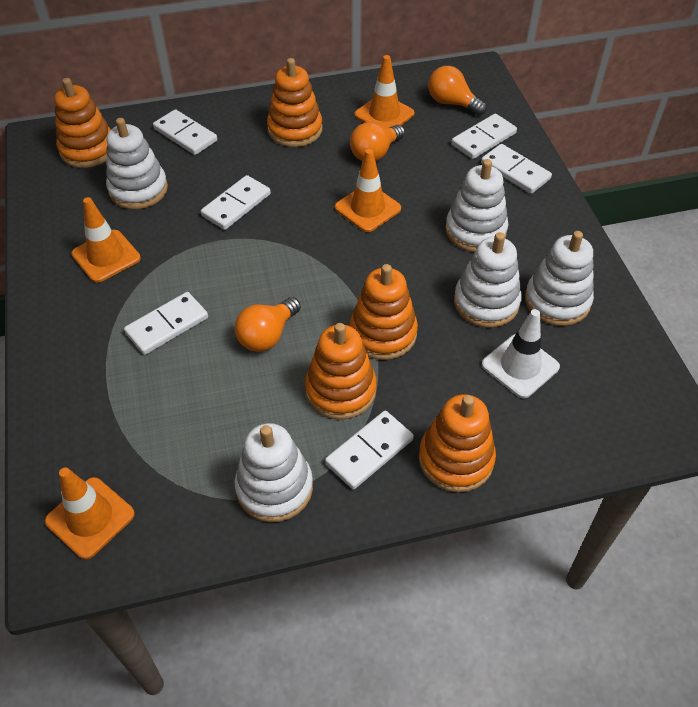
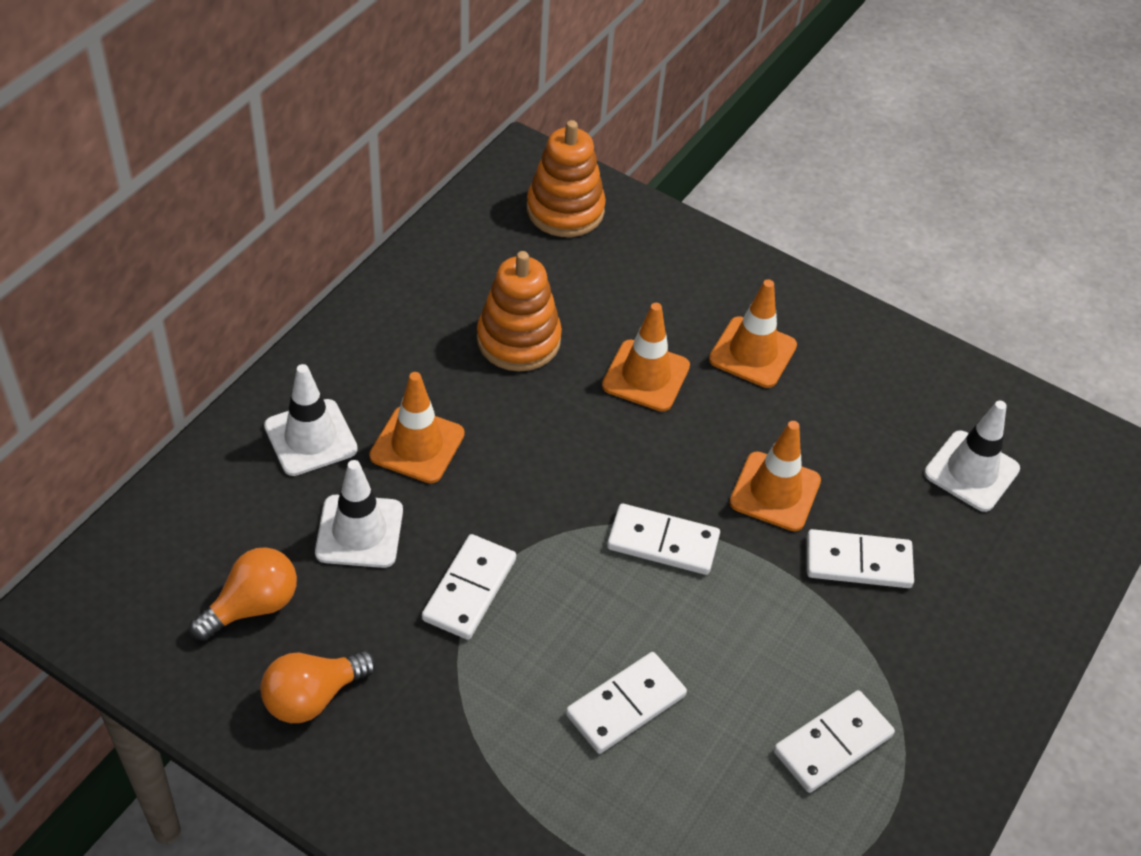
orange light bulb: 3 -> 2
orange stacking toy: 5 -> 2
white domino: 6 -> 5
white stacking toy: 5 -> 0
white traffic cone: 1 -> 3

